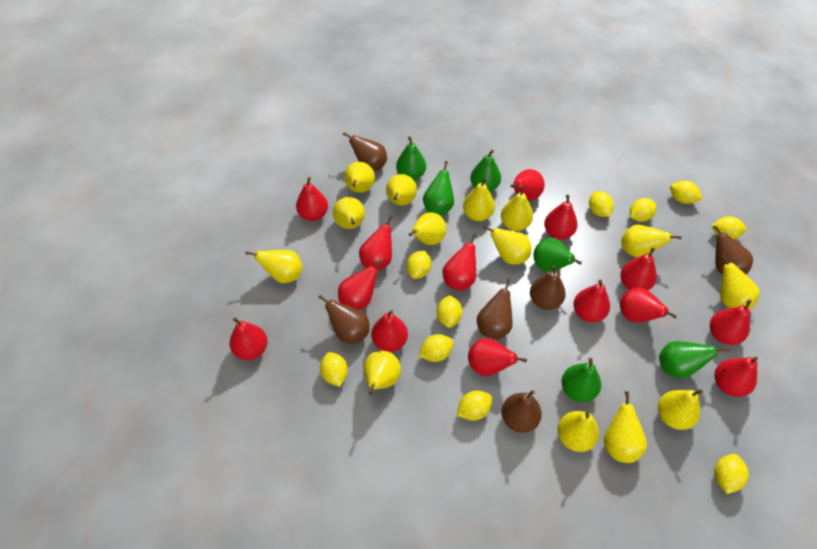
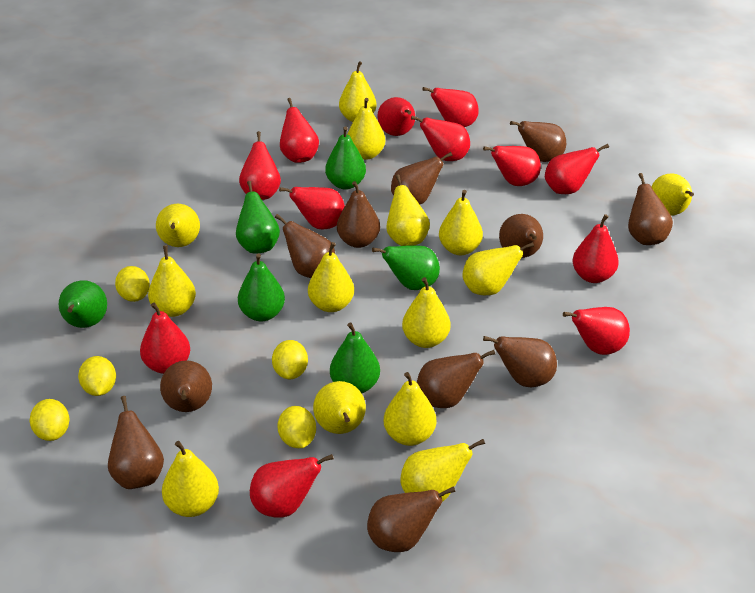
brown pear: 6 -> 11
red pear: 14 -> 12
yellow lemon: 10 -> 5

